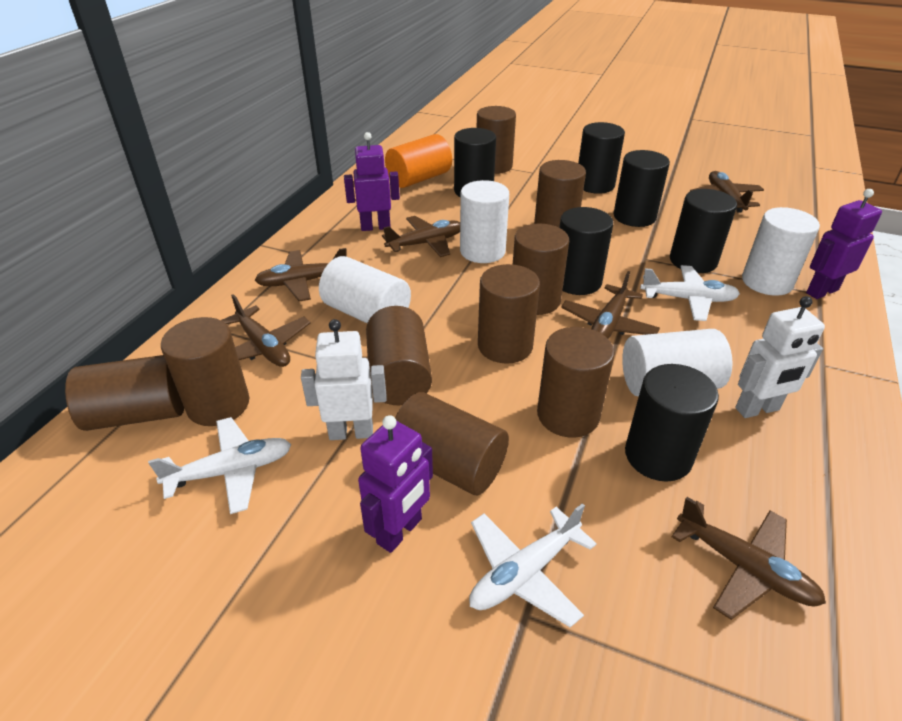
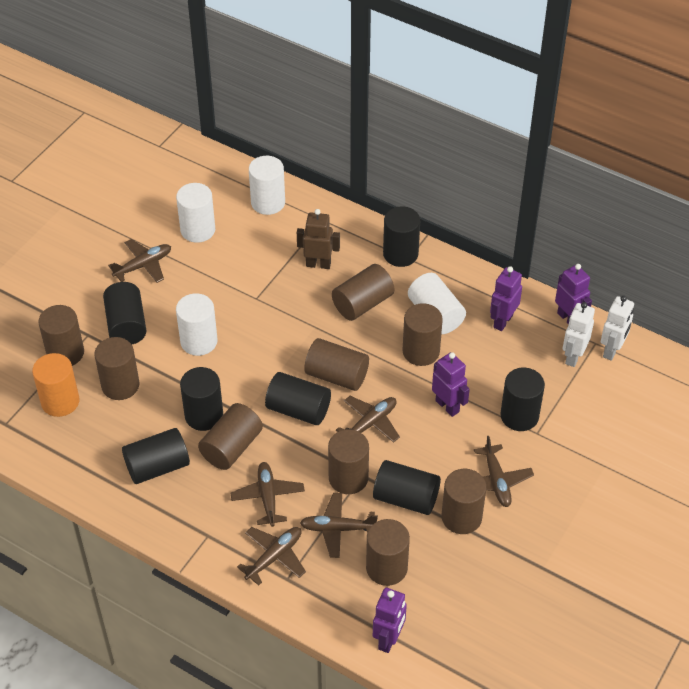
black cylinder: 6 -> 7
brown robot: 0 -> 1
purple robot: 3 -> 4
white plane: 3 -> 0

